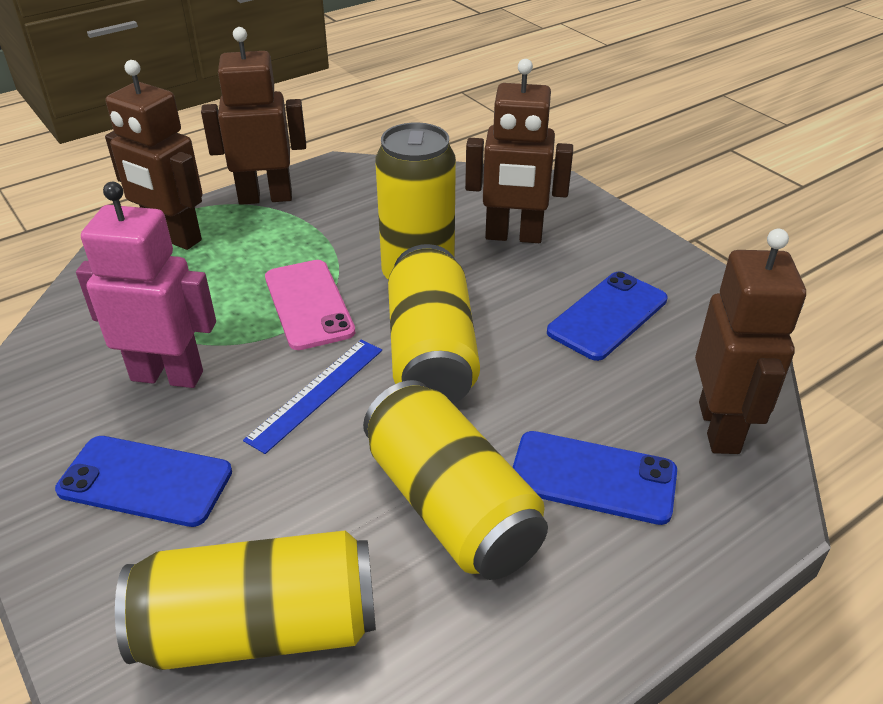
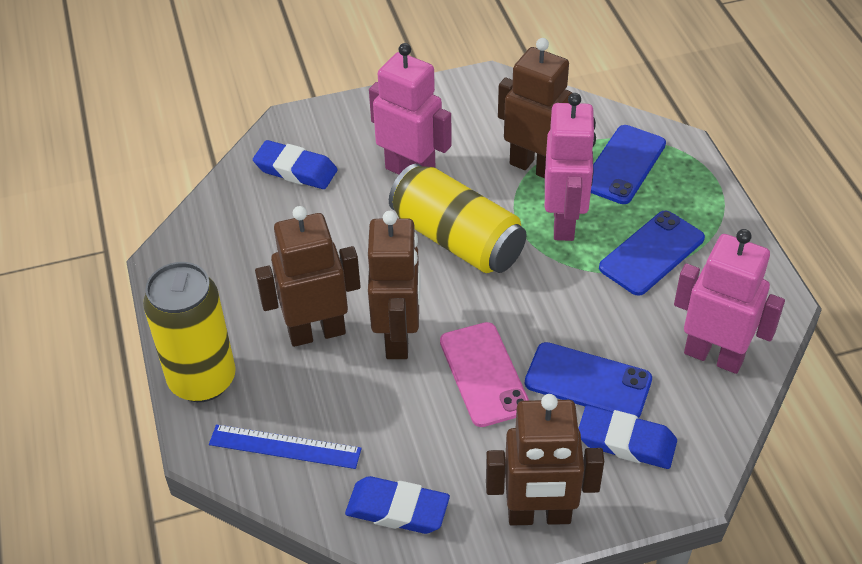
blue eraser: 0 -> 3
pink robot: 1 -> 3
yellow can: 4 -> 2

